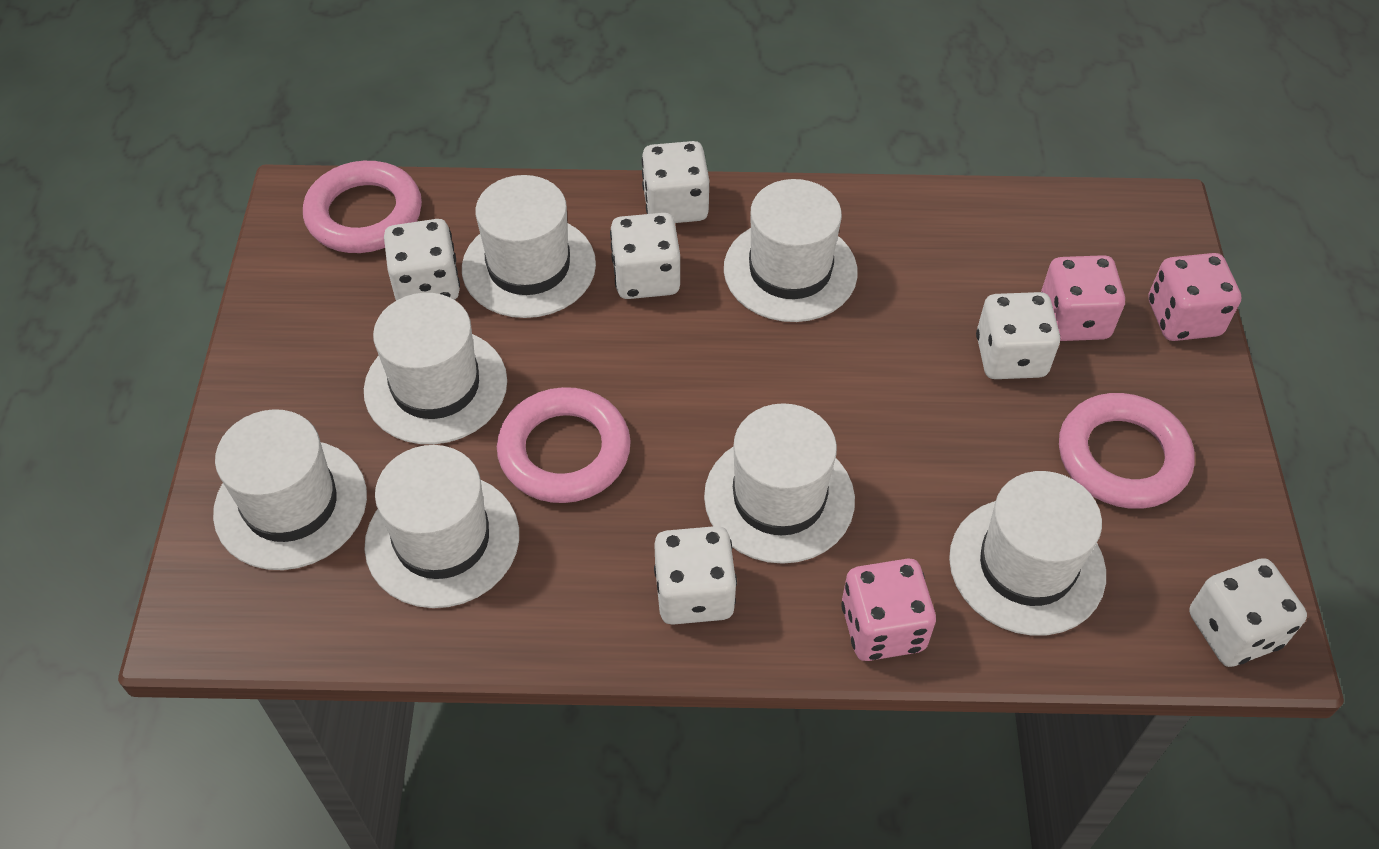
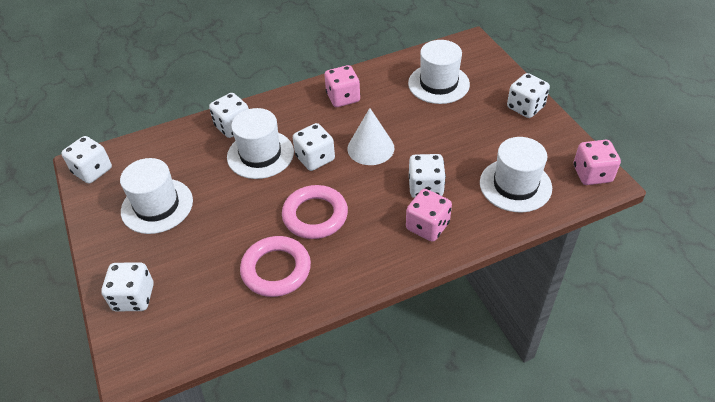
pink ring: 3 -> 2
white cone: 0 -> 1
white hat: 7 -> 4

